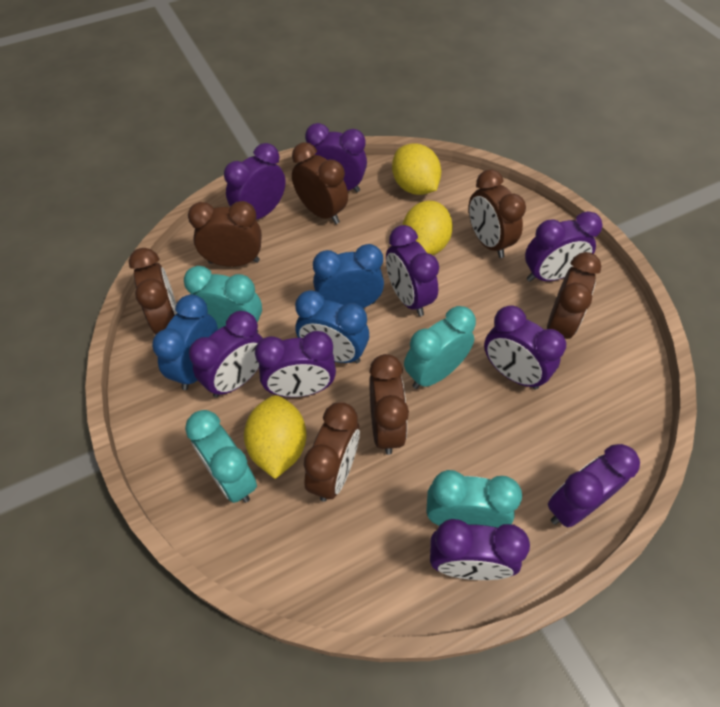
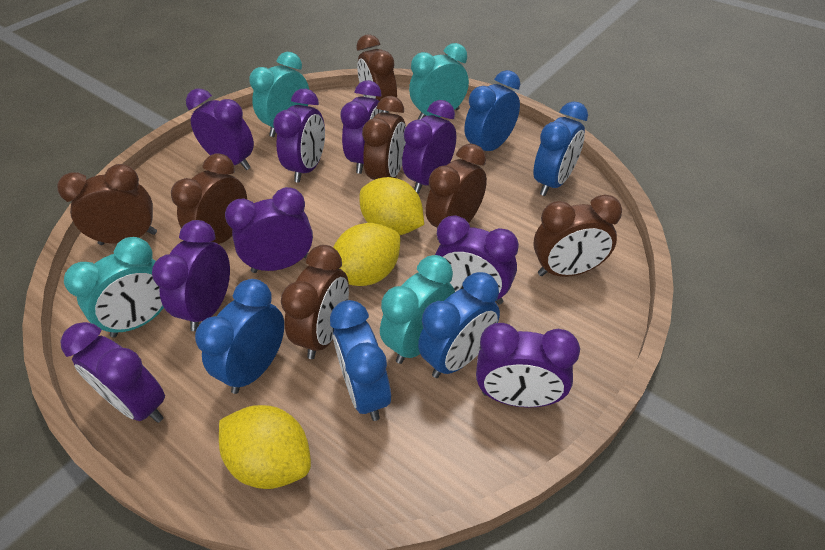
blue clock: 3 -> 5

